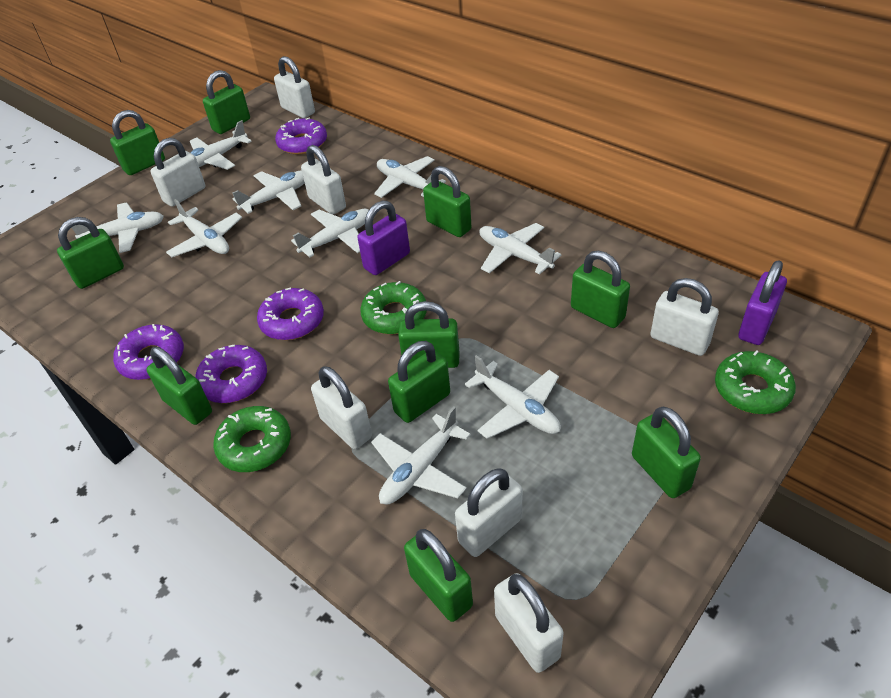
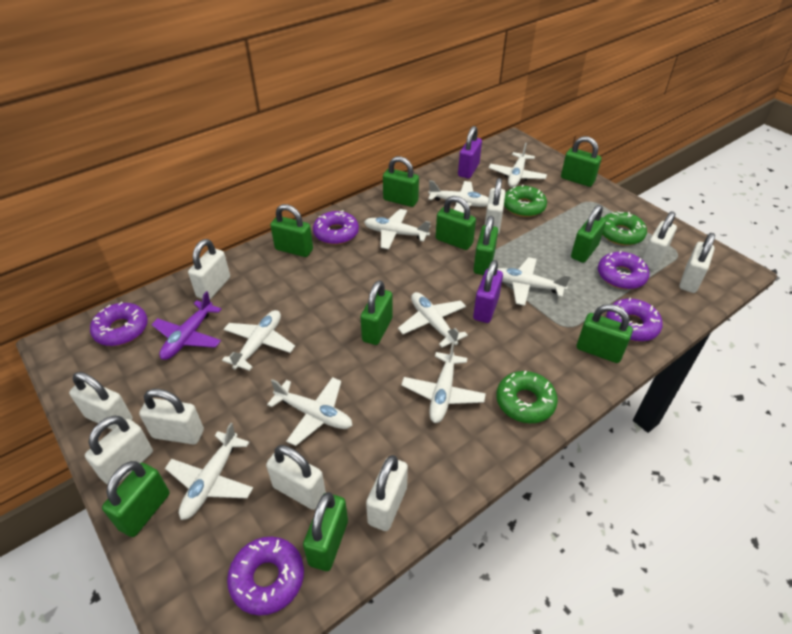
purple donut: 4 -> 5
purple plane: 0 -> 1
white padlock: 7 -> 9

